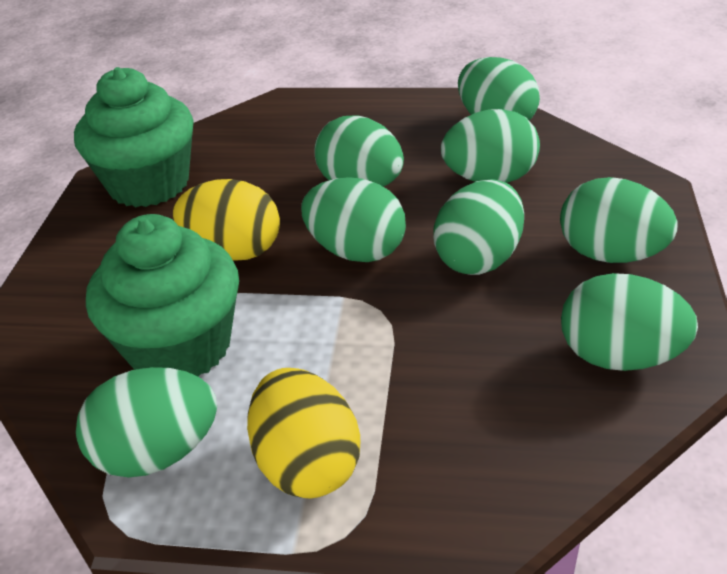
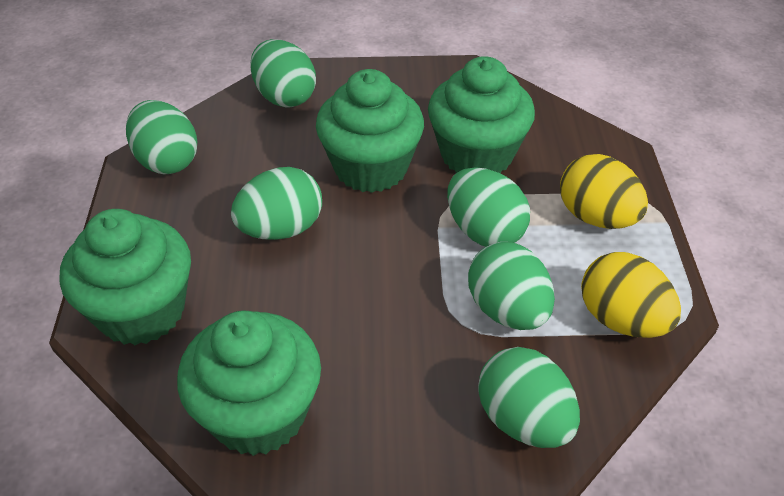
green cupcake: 2 -> 4
green egg: 8 -> 6

